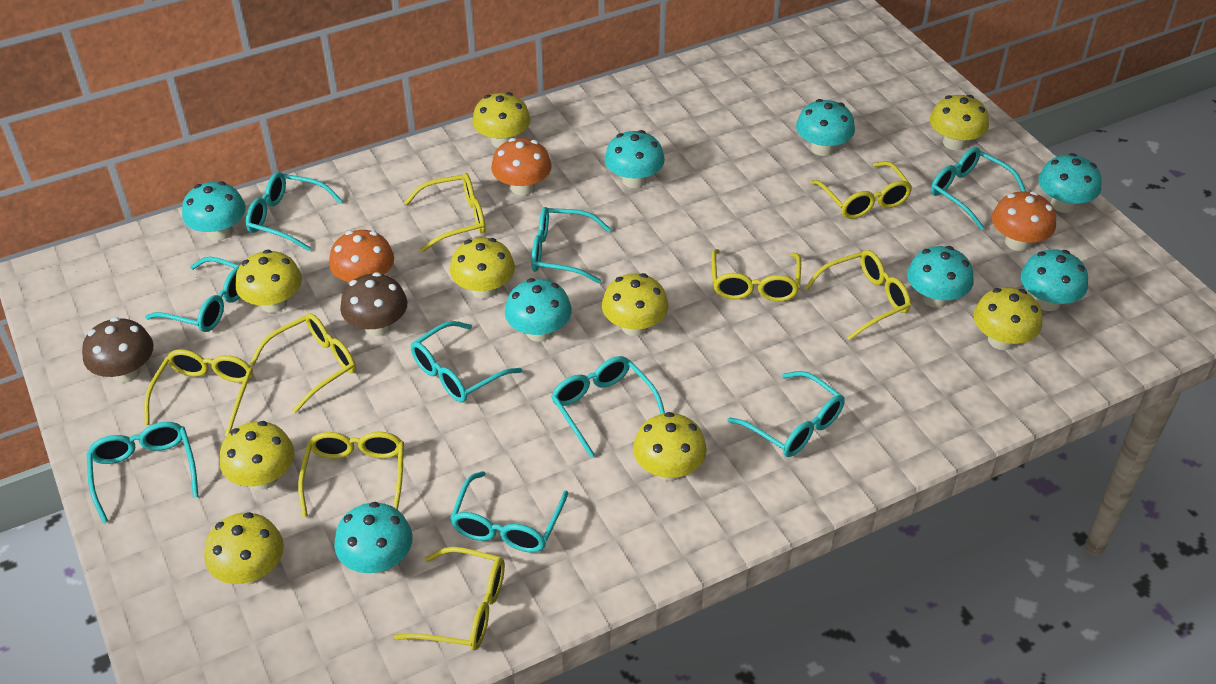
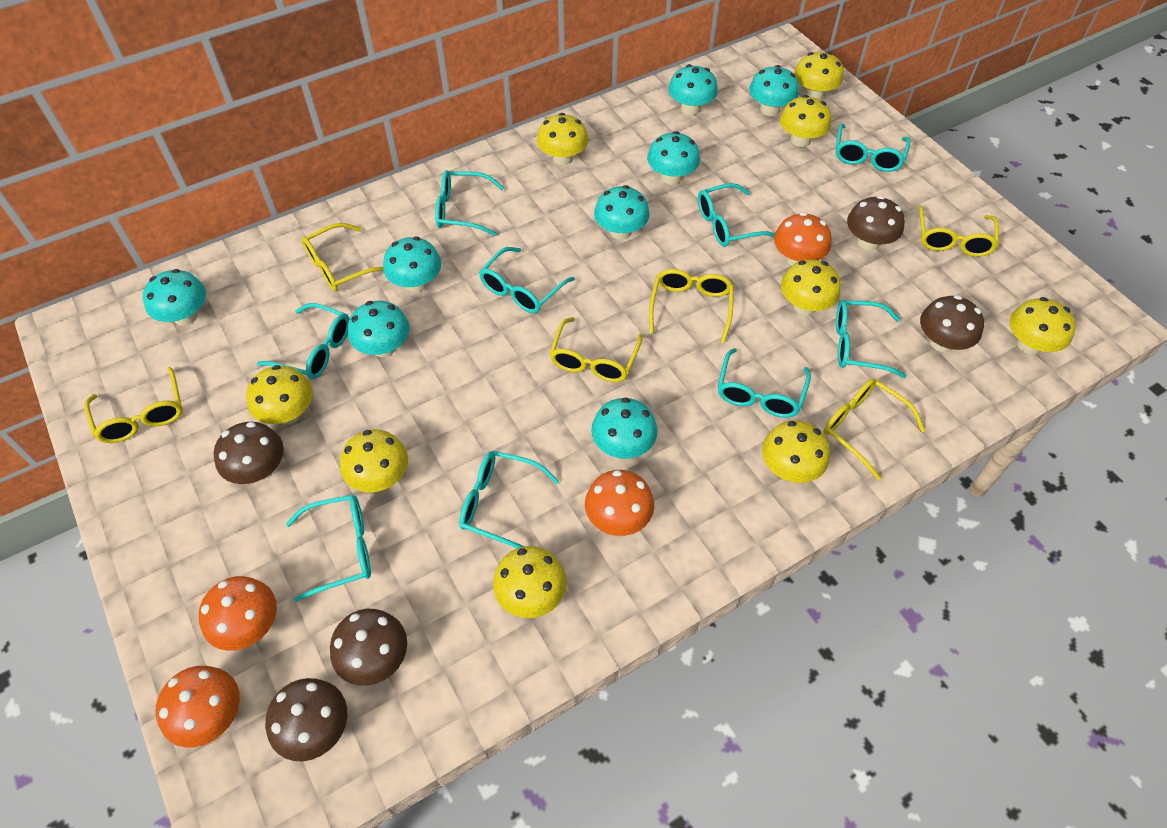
brown mushroom: 2 -> 5
orange mushroom: 3 -> 4
yellow glasses: 8 -> 6

